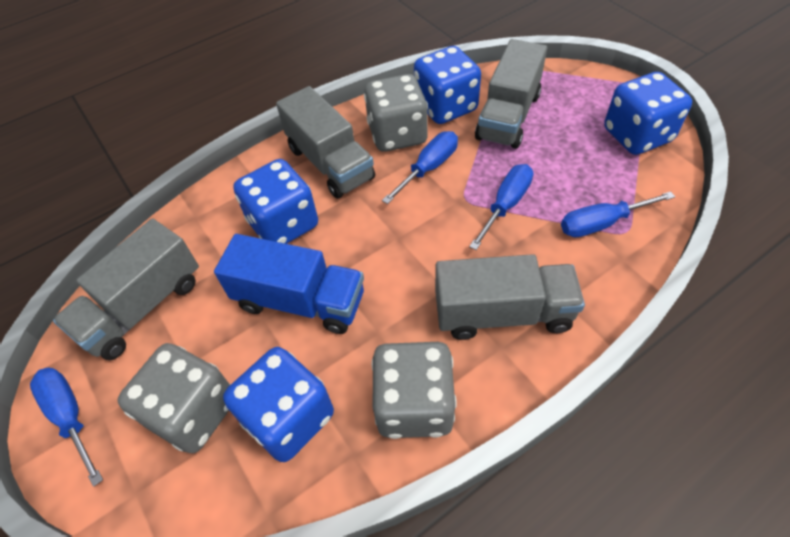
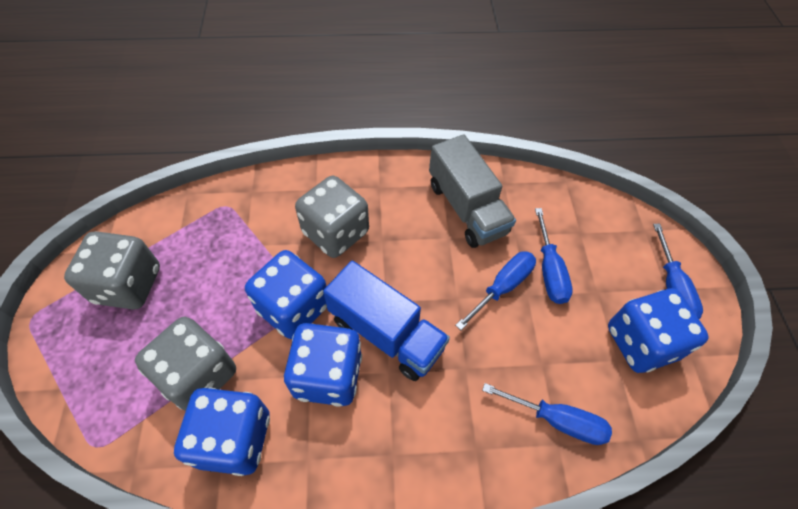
grey truck: 4 -> 1

